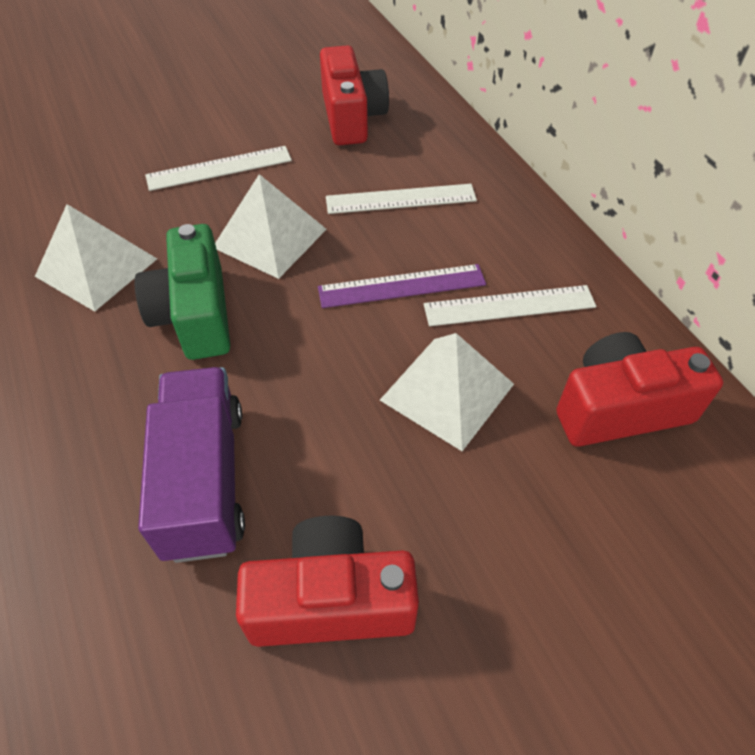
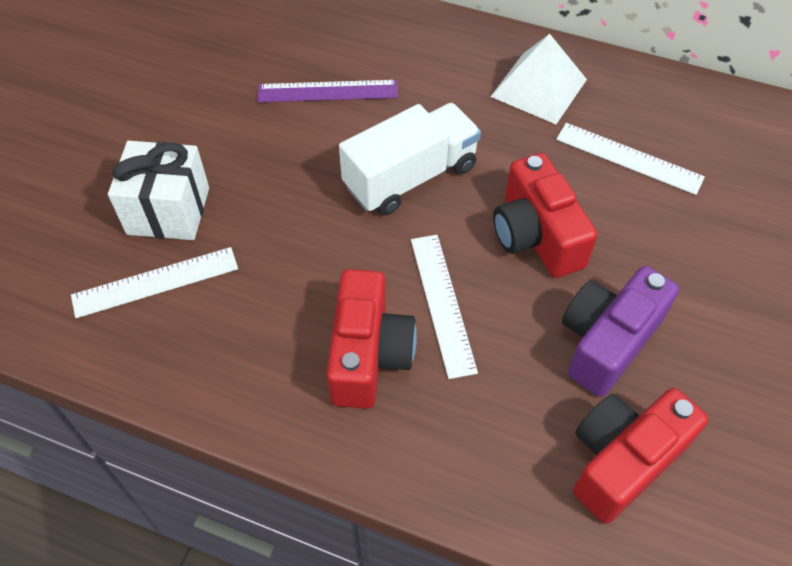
green camera: 1 -> 0
purple camera: 0 -> 1
purple truck: 1 -> 0
white gift: 0 -> 1
white pyramid: 3 -> 1
white truck: 0 -> 1

